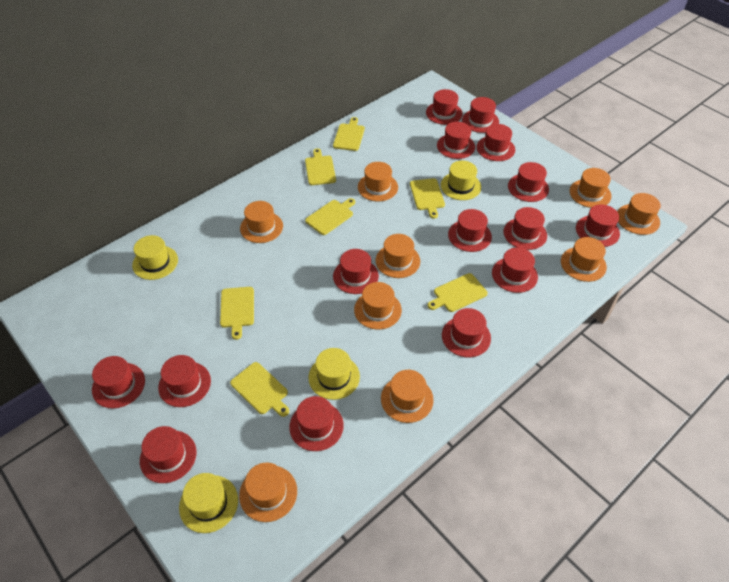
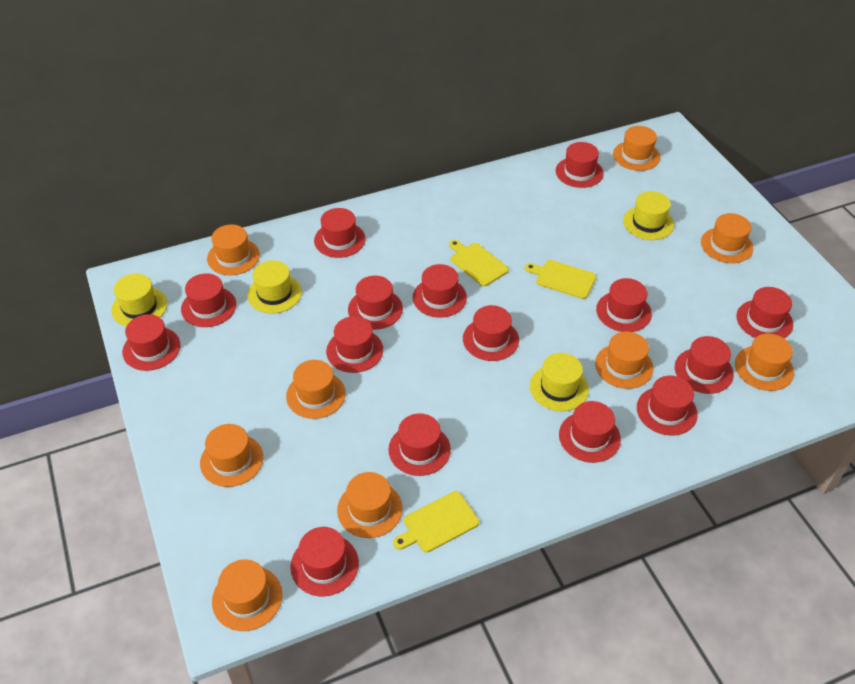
yellow cutting board: 7 -> 3

